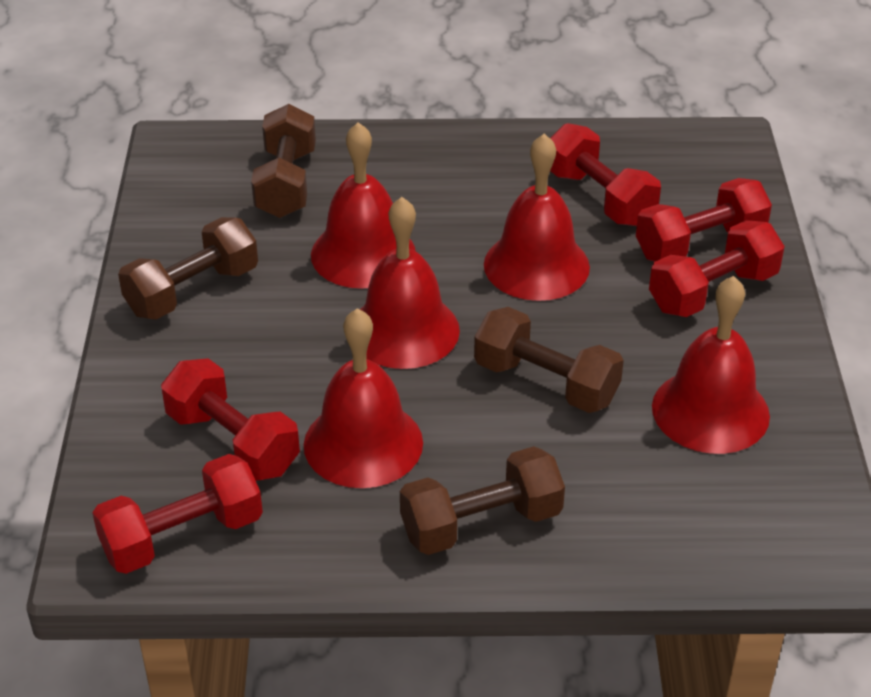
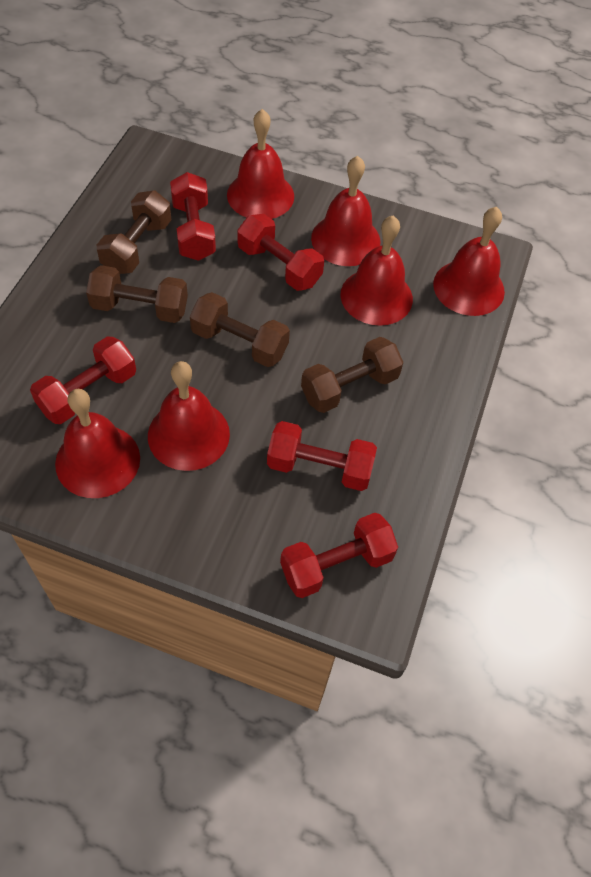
red bell: 5 -> 6

